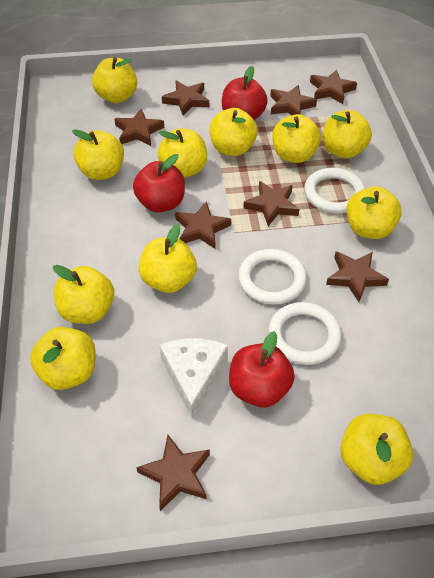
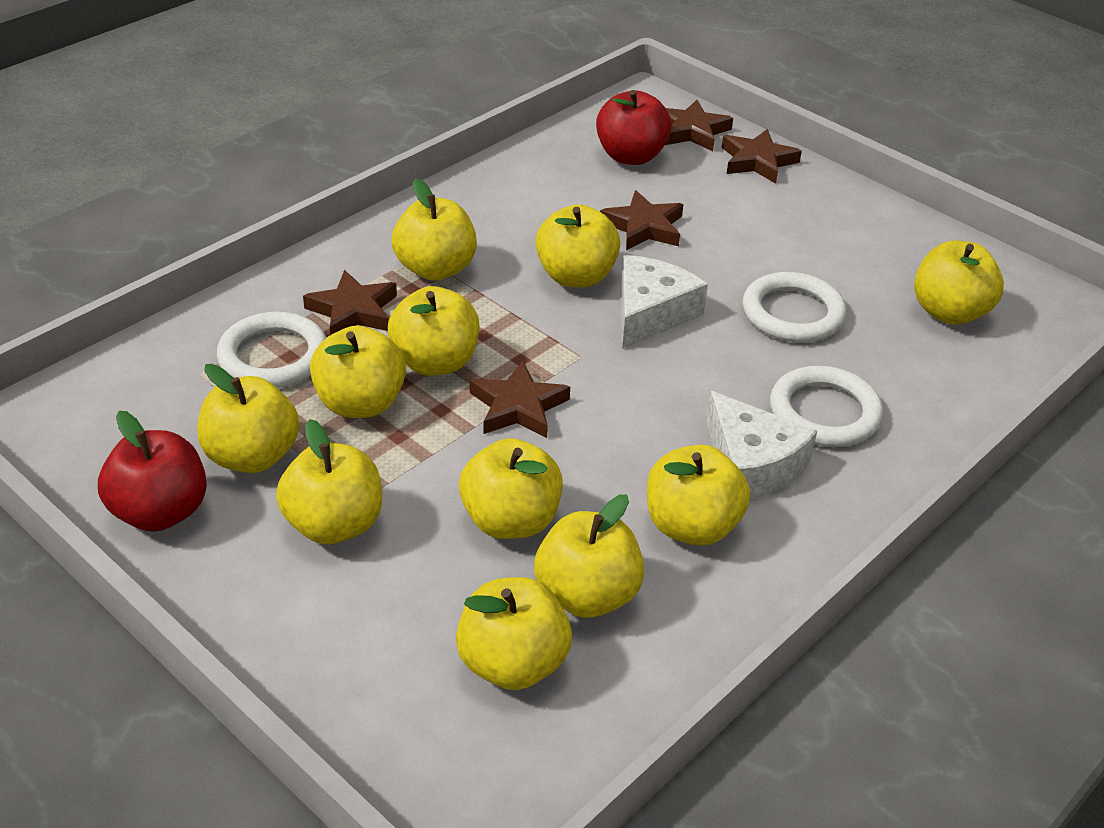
brown star: 8 -> 5
red apple: 3 -> 2
white cheese: 1 -> 2

